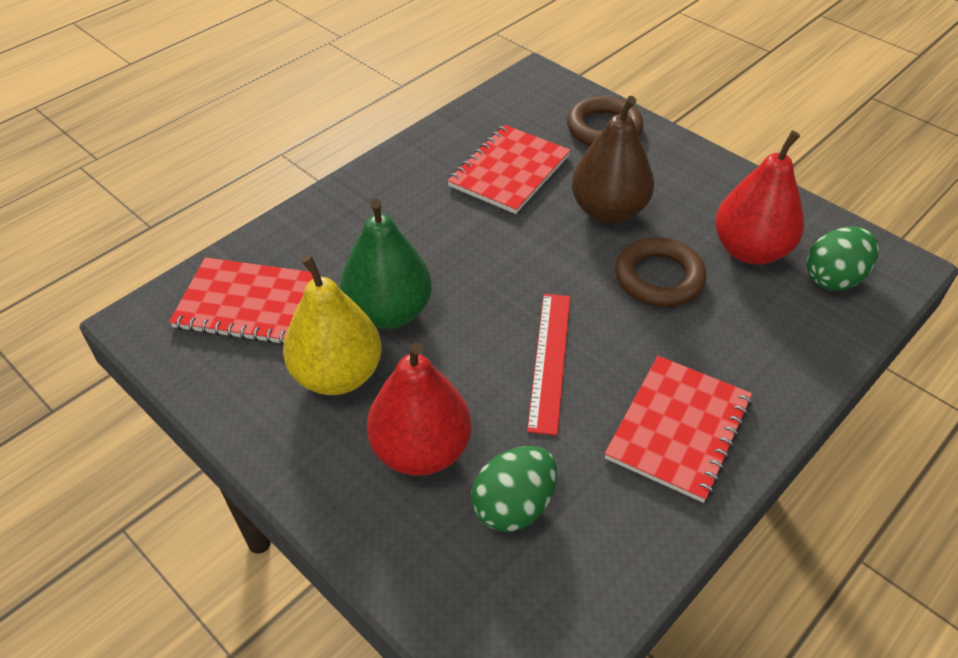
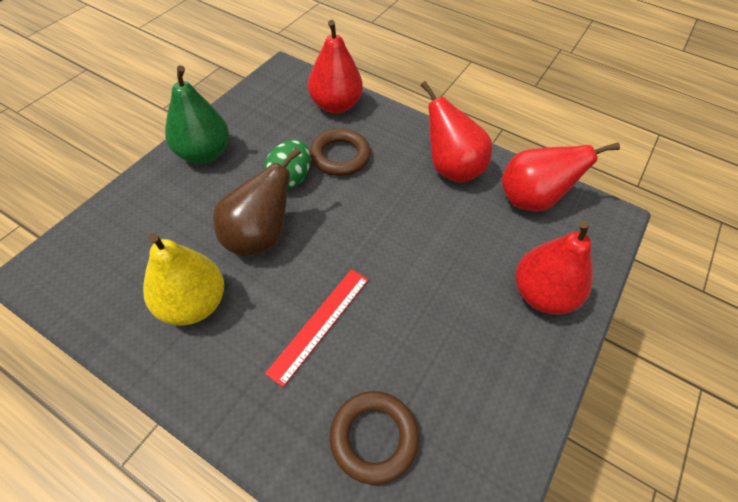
green egg: 2 -> 1
red notebook: 3 -> 0
red pear: 2 -> 4

